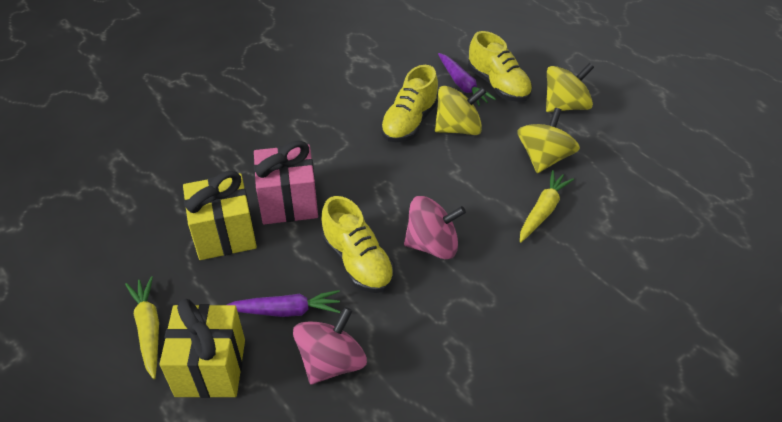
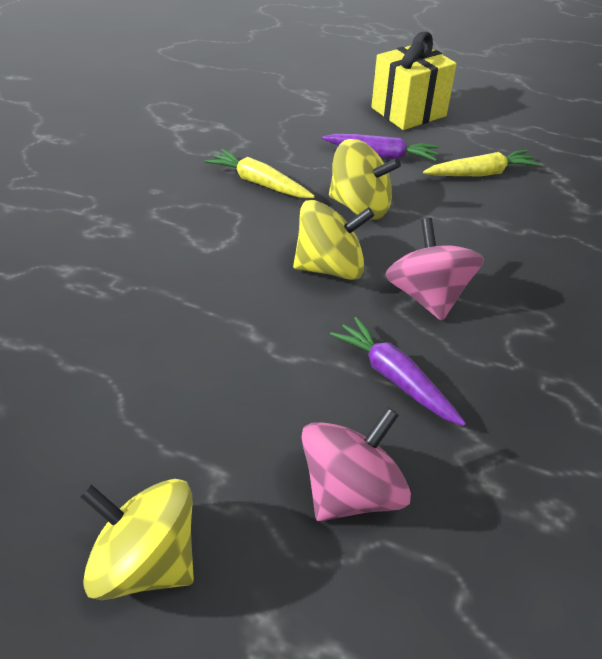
pink gift: 1 -> 0
yellow gift: 2 -> 1
yellow shoe: 3 -> 0

